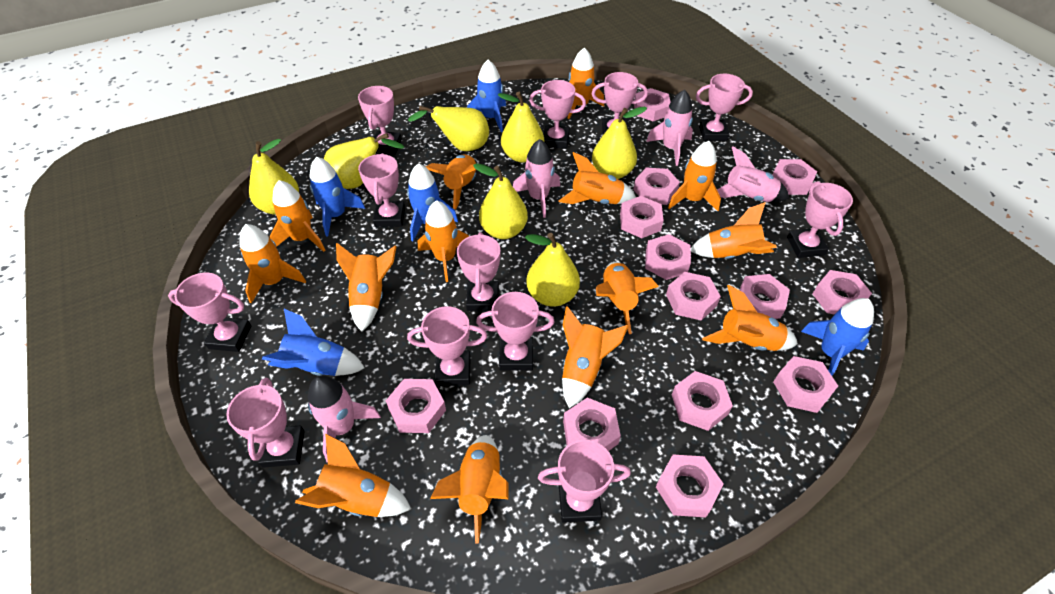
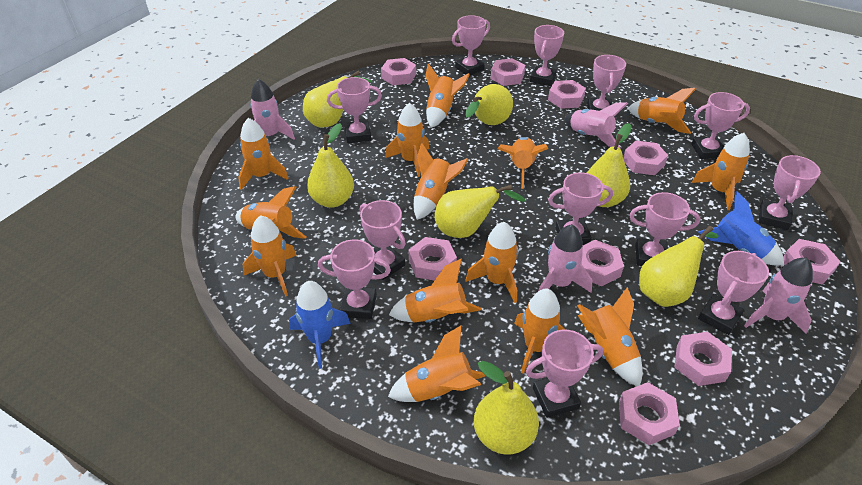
blue rocket: 5 -> 2
pink nut: 13 -> 9

